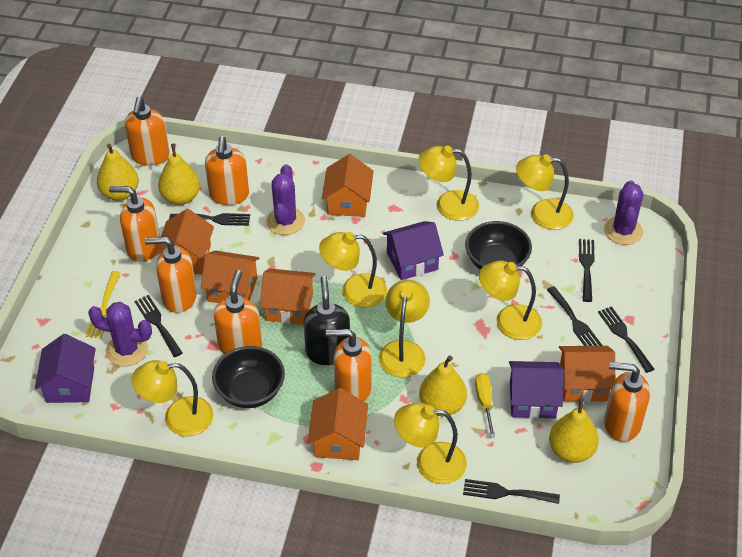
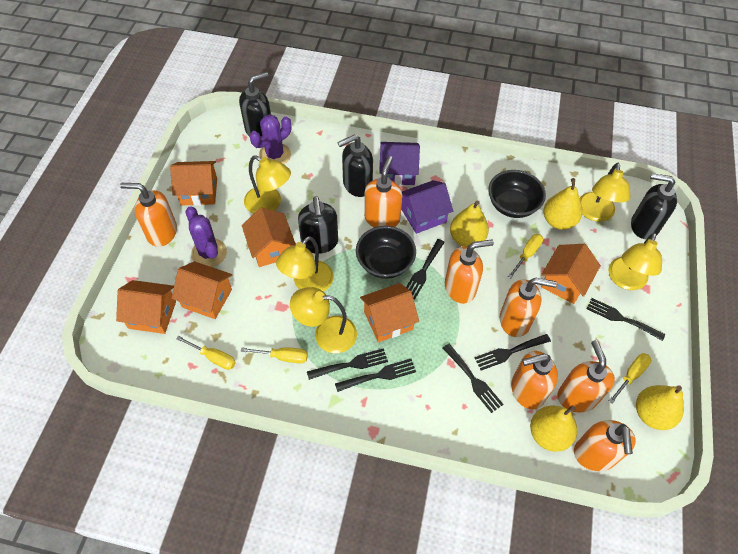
black soap dispenser: 1 -> 4
purple cactus: 3 -> 2
purple house: 3 -> 2
yellow fork: 1 -> 0
yellow lamp: 7 -> 5
yellow screwdriver: 1 -> 4

